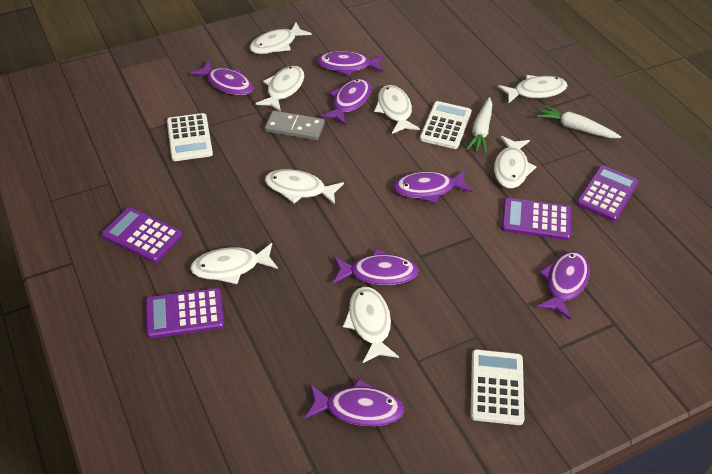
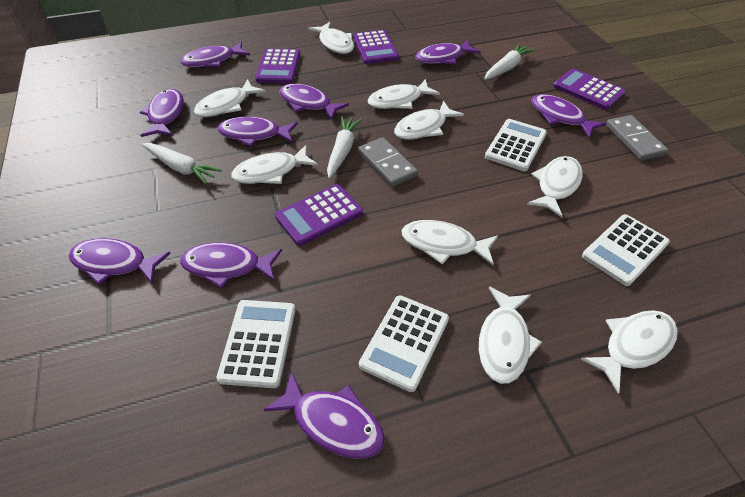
grey domino: 1 -> 2
purple fish: 7 -> 9
white calculator: 3 -> 4
white carrot: 2 -> 3
white fish: 8 -> 9

